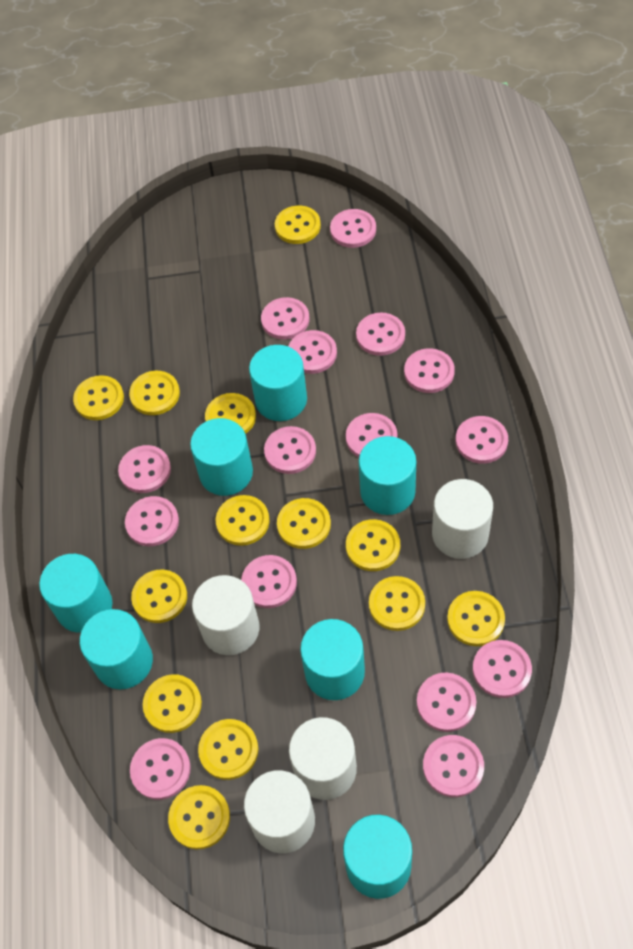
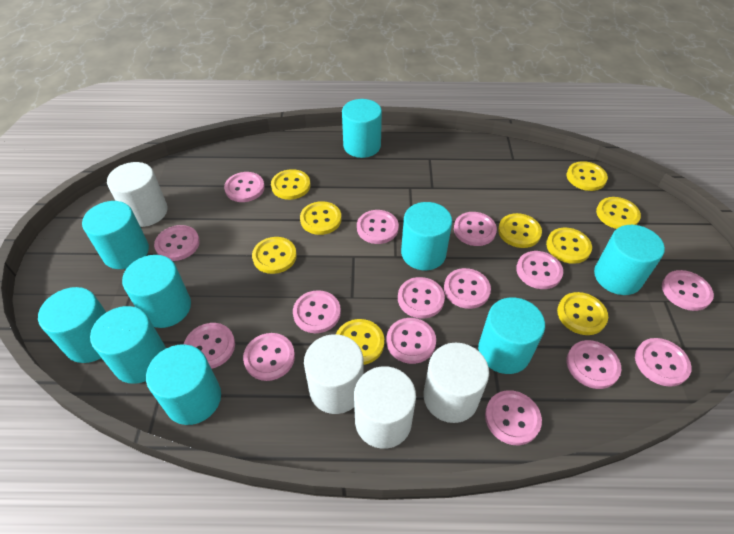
turquoise cylinder: 7 -> 9
yellow button: 13 -> 9

